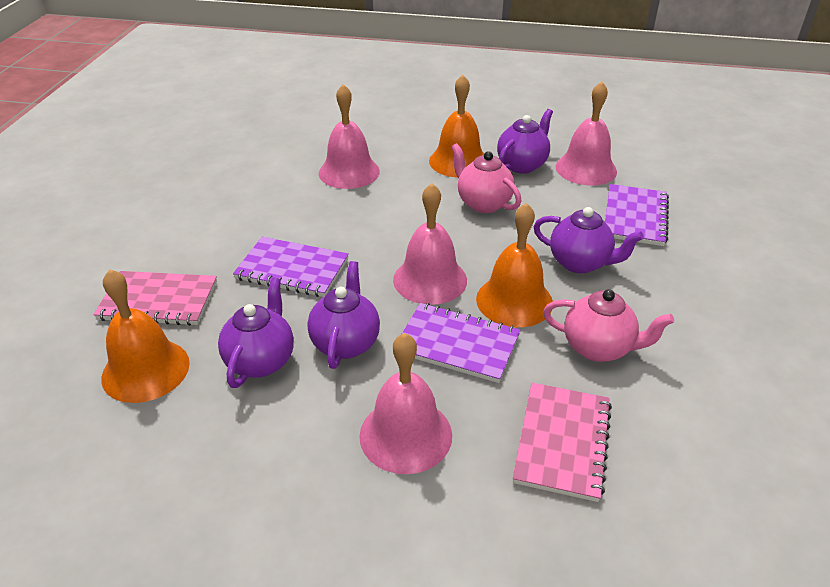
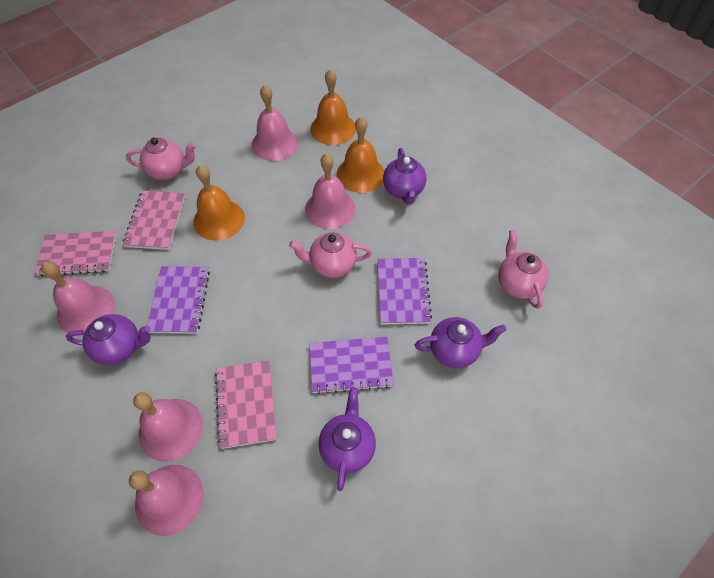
pink bell: 4 -> 5
pink notebook: 2 -> 3
pink teapot: 2 -> 3

